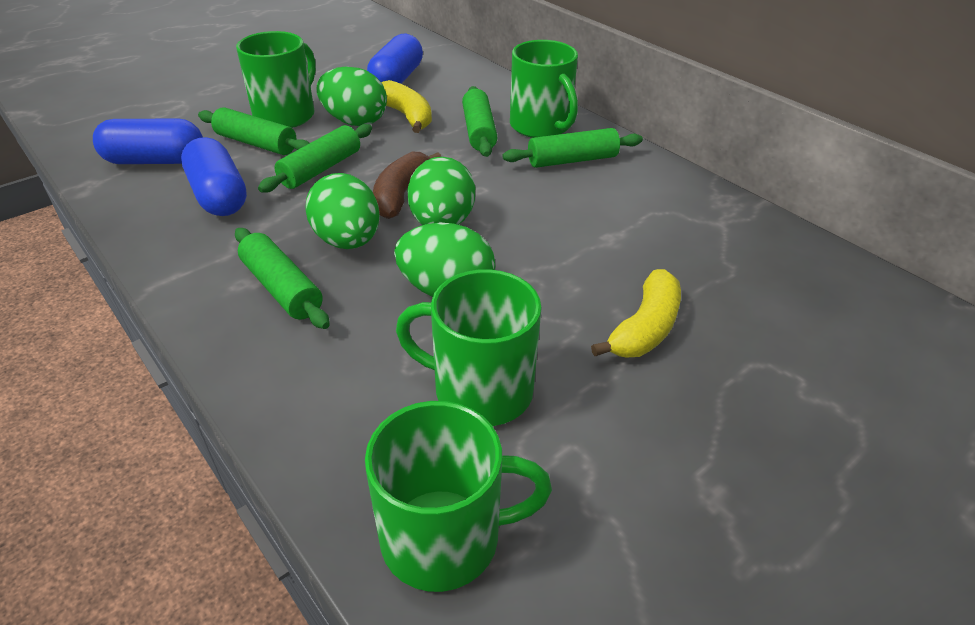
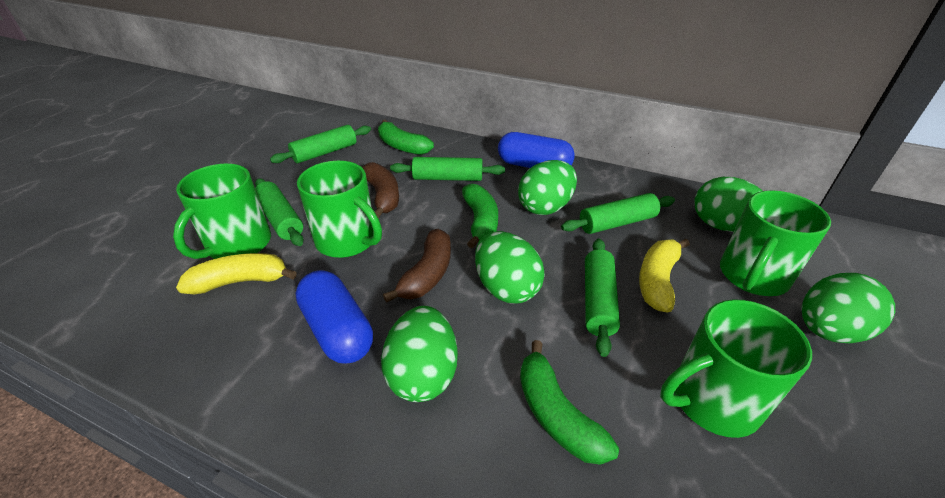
blue capsule: 3 -> 2
brown banana: 1 -> 2
green banana: 0 -> 3
green egg: 4 -> 5

